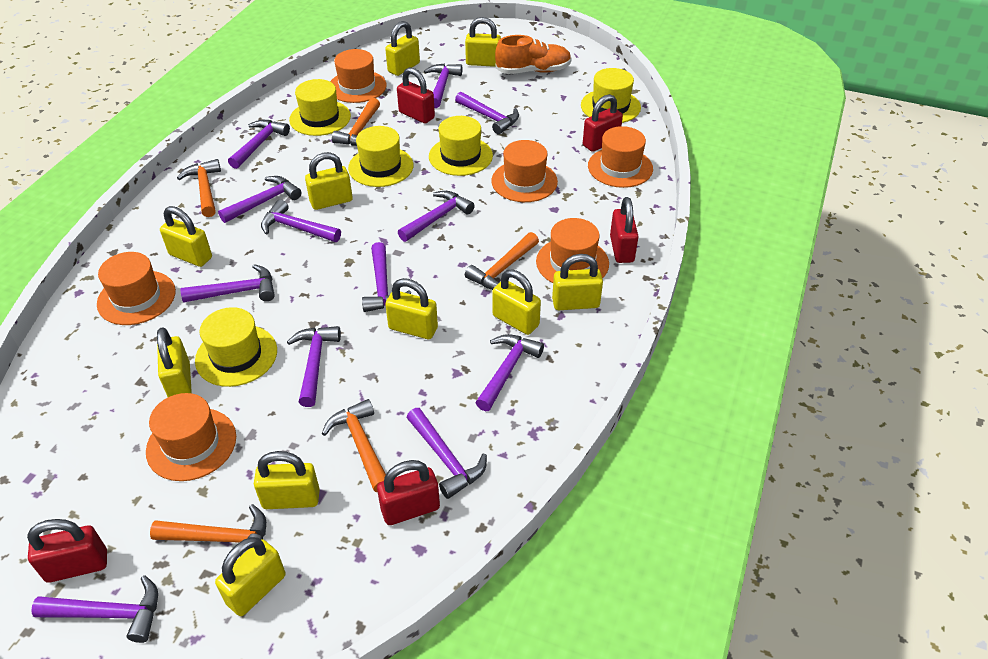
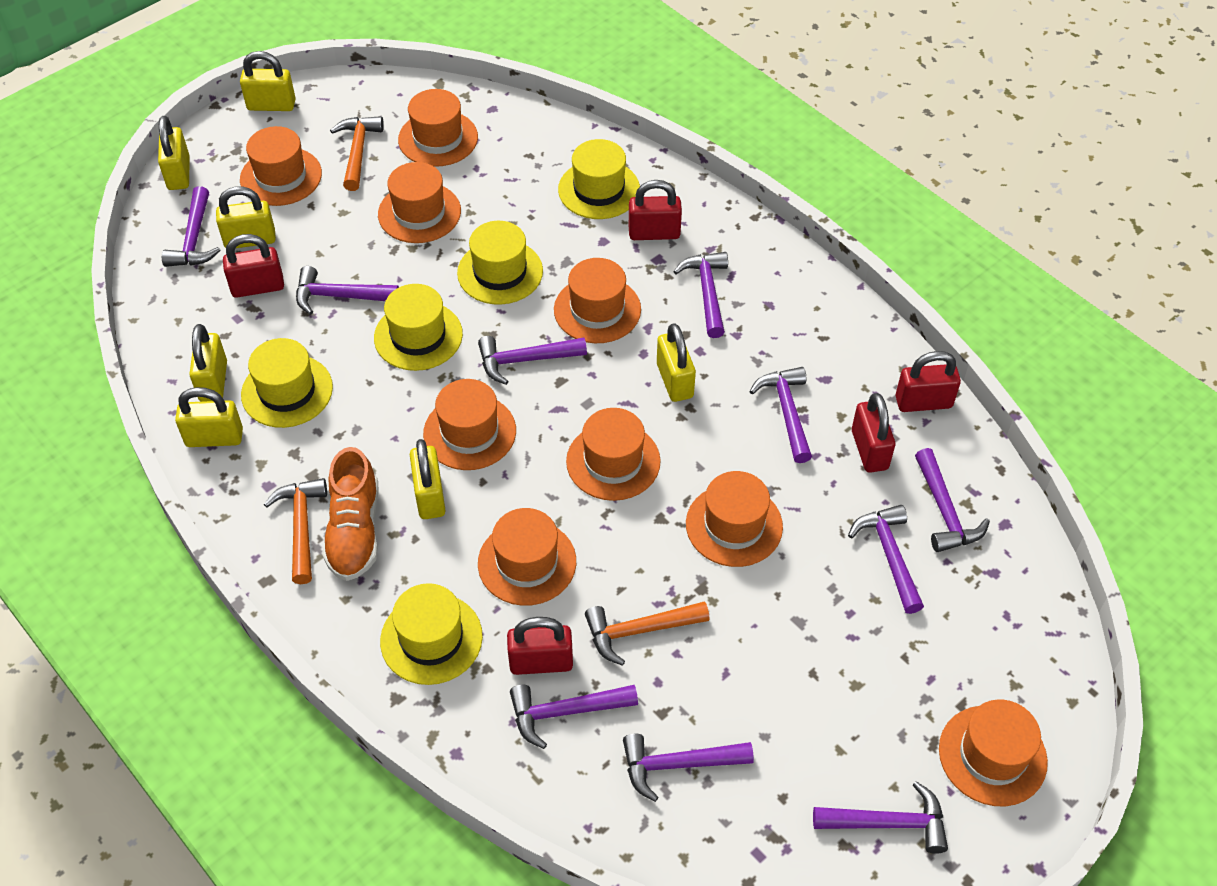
orange hammer: 5 -> 3
orange hat: 6 -> 9
purple hammer: 12 -> 10
yellow padlock: 10 -> 7

